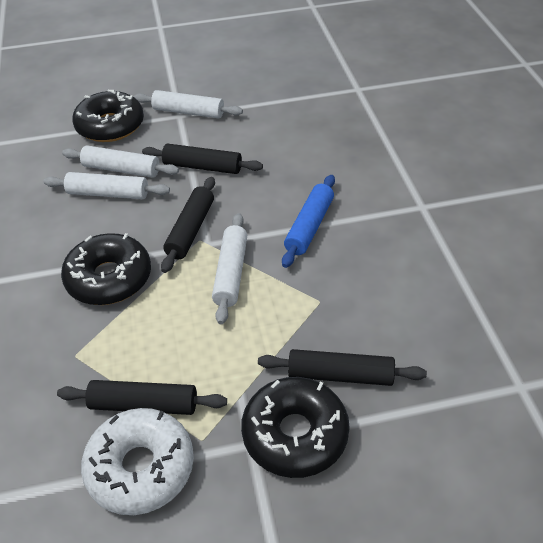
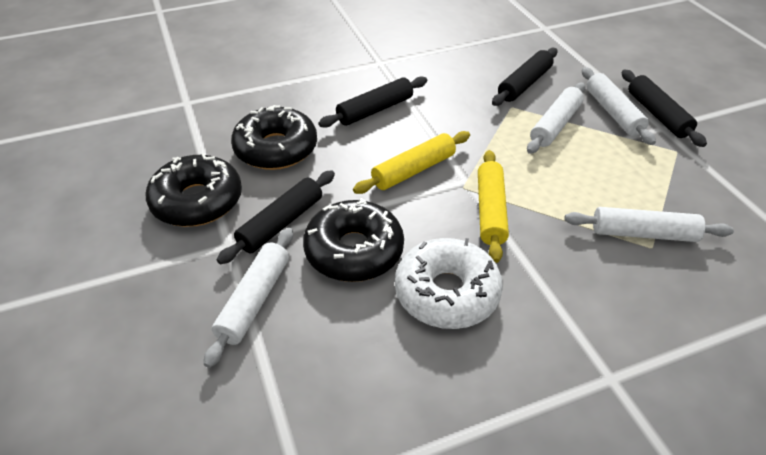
blue rolling pin: 1 -> 0
yellow rolling pin: 0 -> 2

